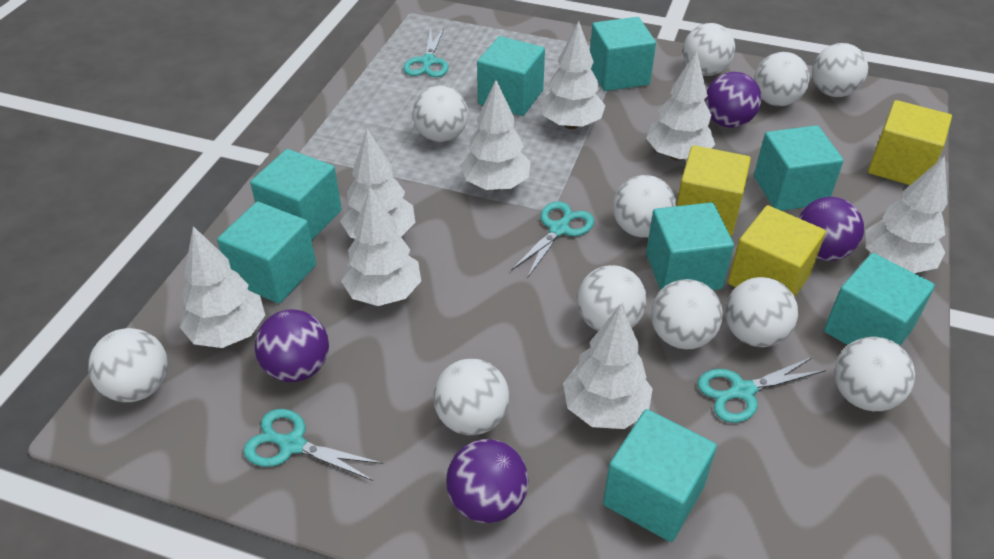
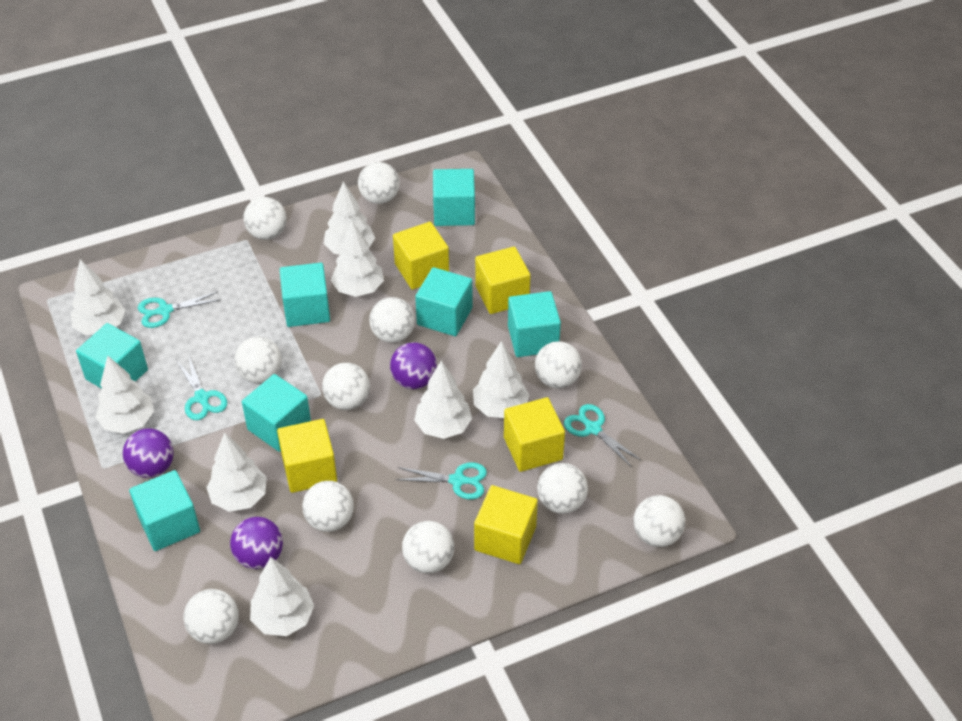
purple ball: 4 -> 3
turquoise cube: 8 -> 7
yellow cube: 3 -> 5

